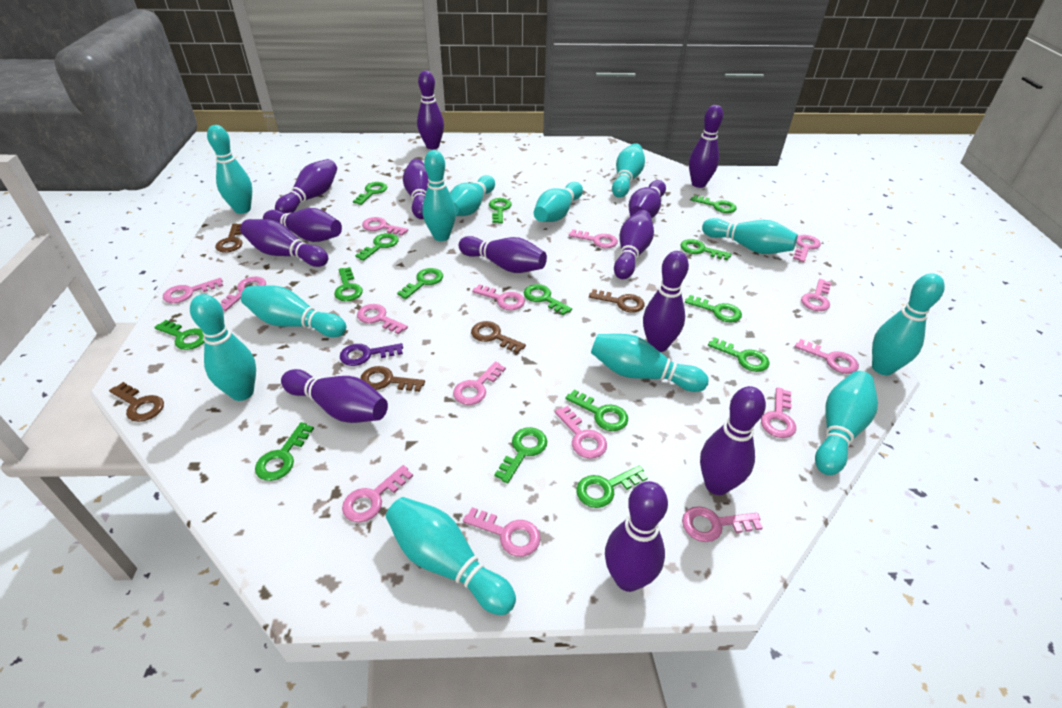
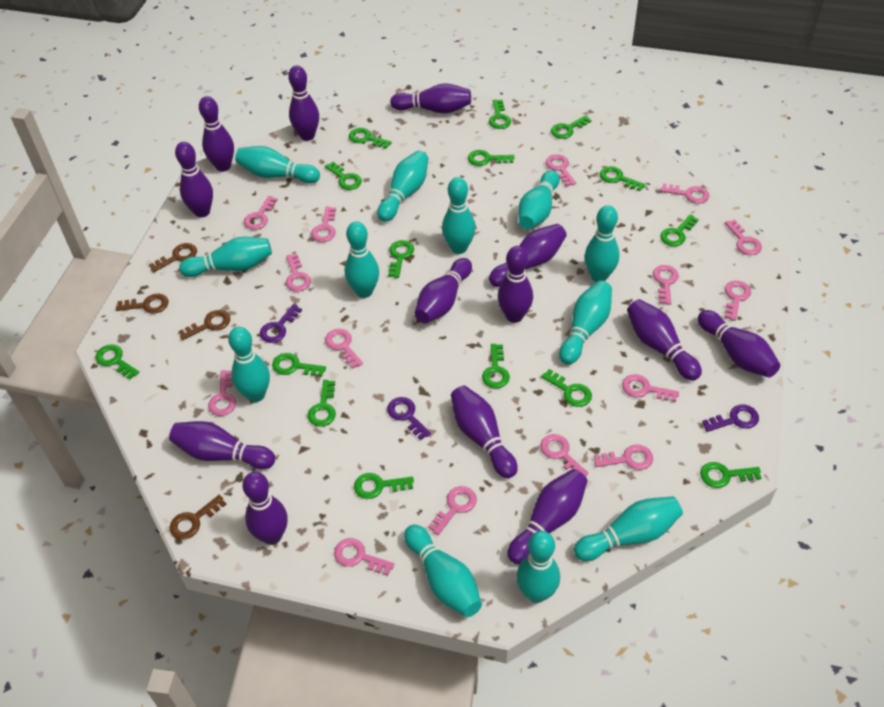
brown key: 5 -> 4
purple key: 1 -> 3

